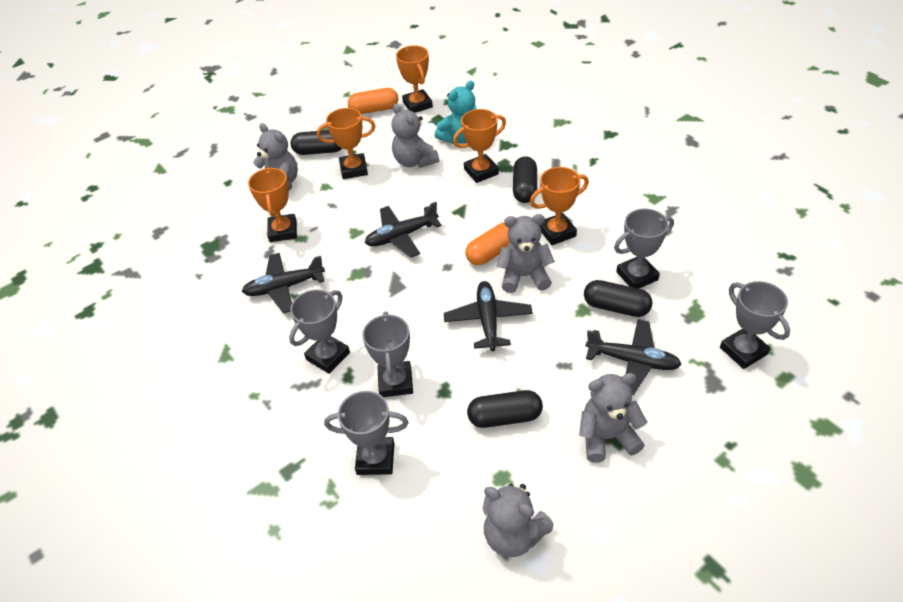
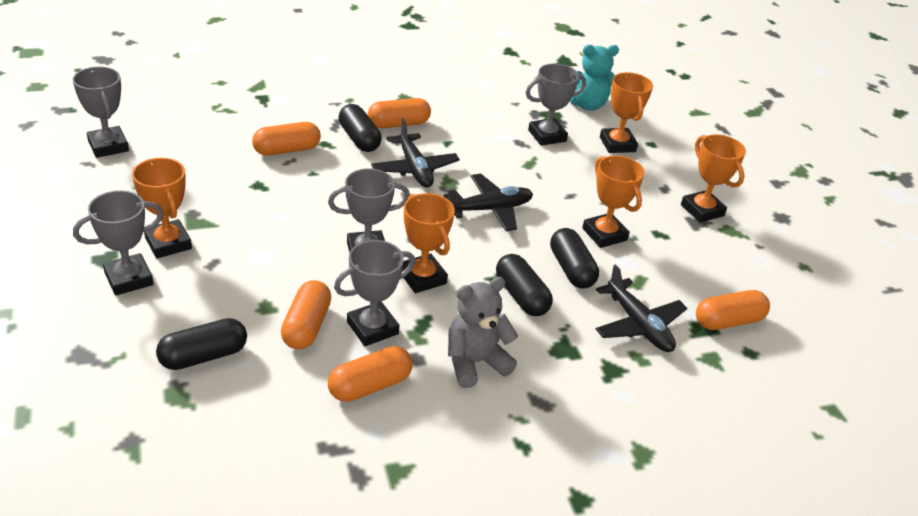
black plane: 4 -> 3
grey teddy bear: 5 -> 1
orange capsule: 2 -> 5

